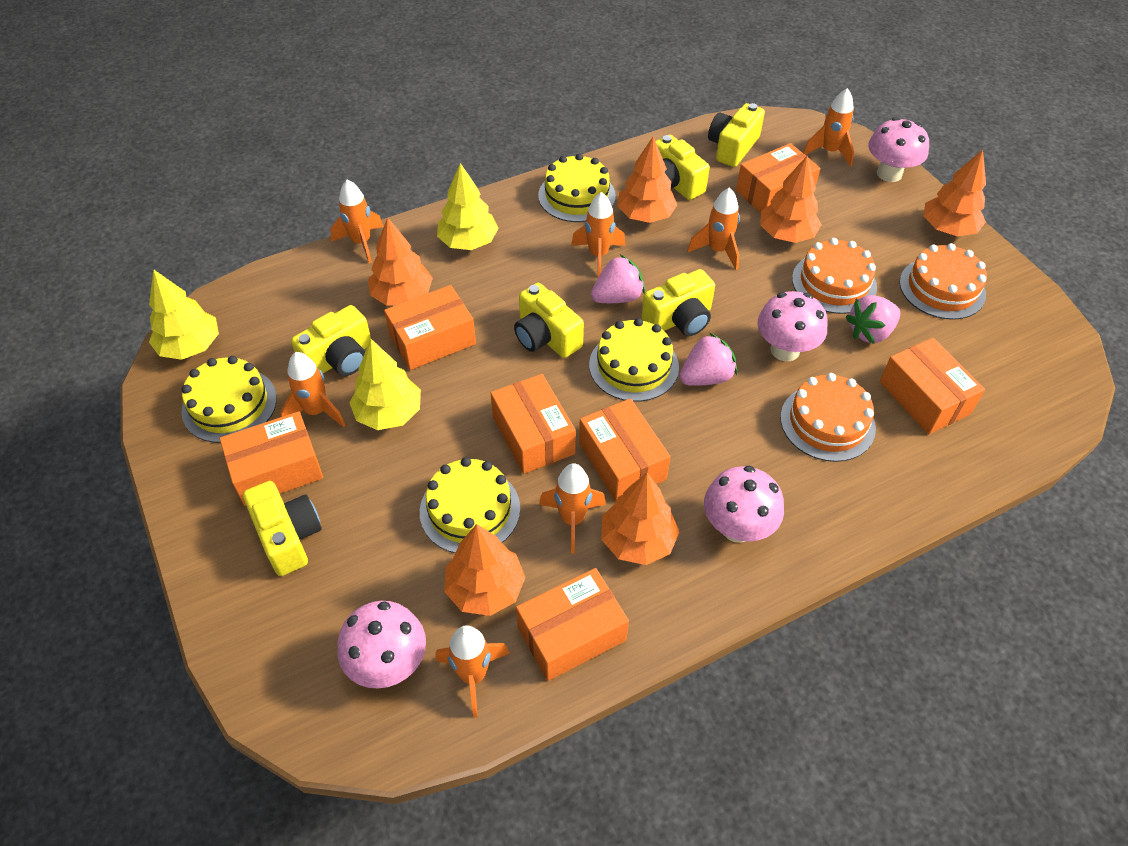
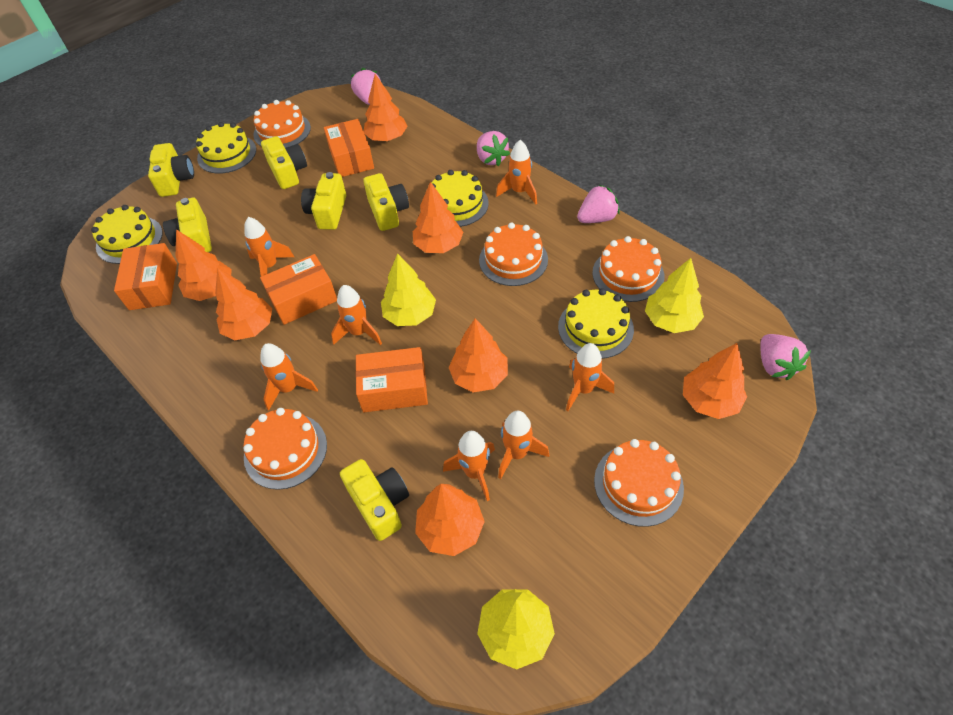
orange box: 7 -> 4
orange cake: 3 -> 5
orange tree: 6 -> 7
pink mushroom: 4 -> 0
pink strawberry: 3 -> 4

